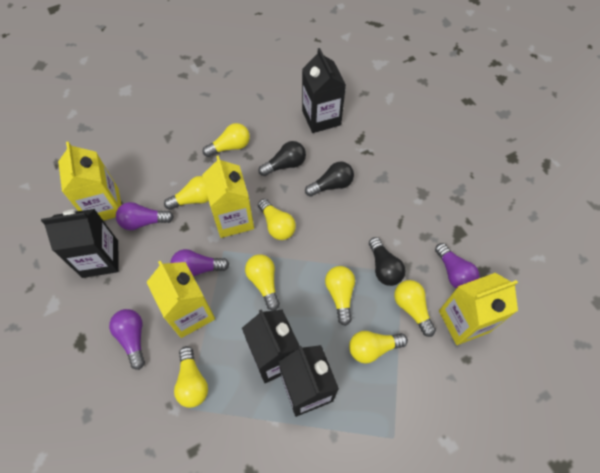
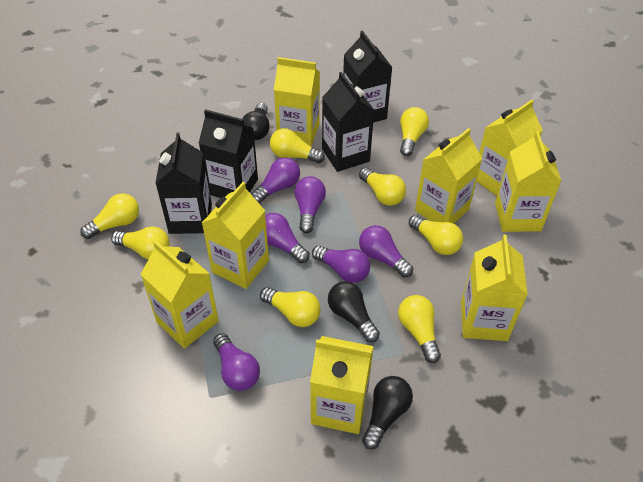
purple light bulb: 4 -> 6
yellow carton: 4 -> 8

